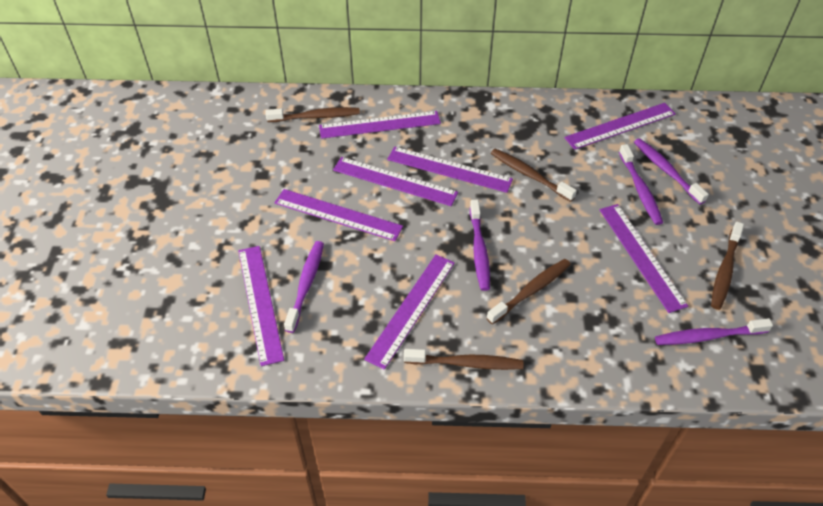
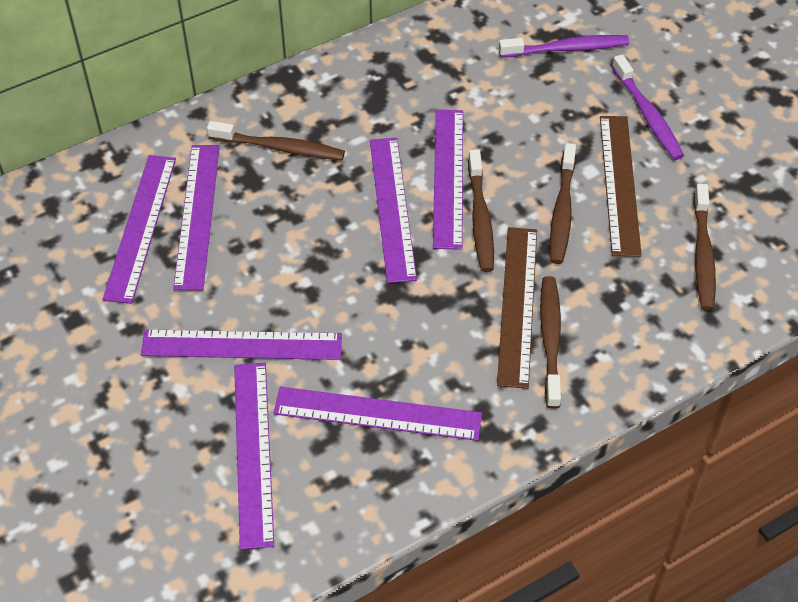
brown ruler: 0 -> 2
purple ruler: 8 -> 7
purple toothbrush: 5 -> 2

